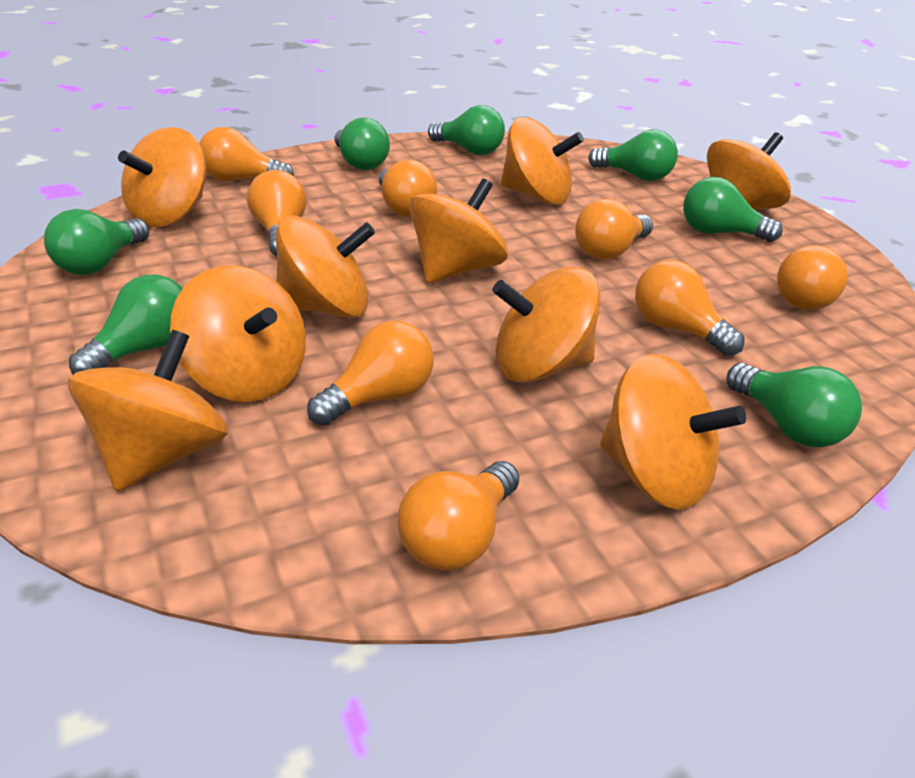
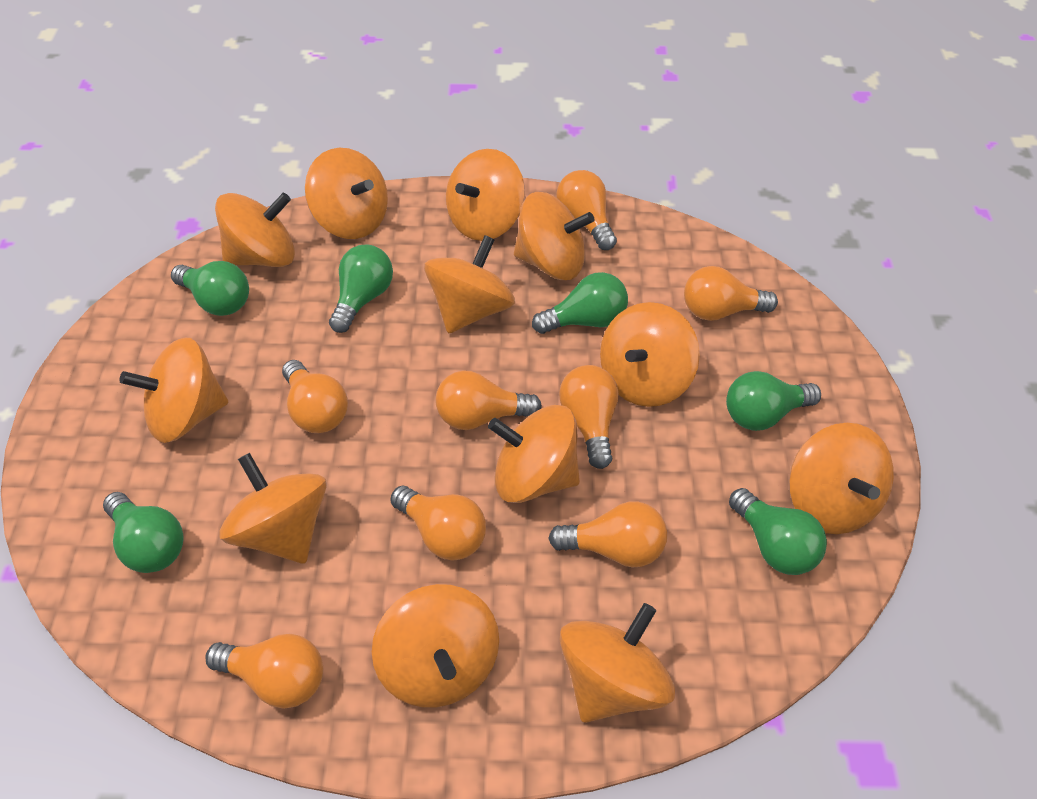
green light bulb: 7 -> 6
orange spinning top: 9 -> 12

